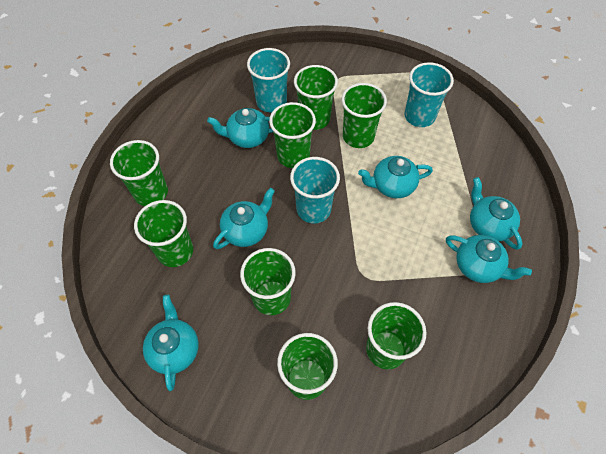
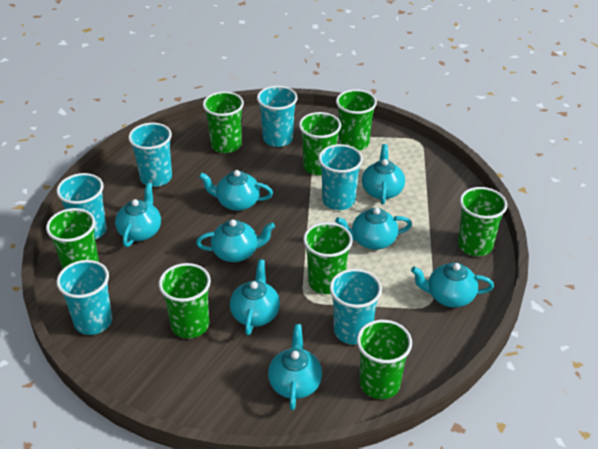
turquoise cup: 3 -> 6
turquoise teapot: 6 -> 8

